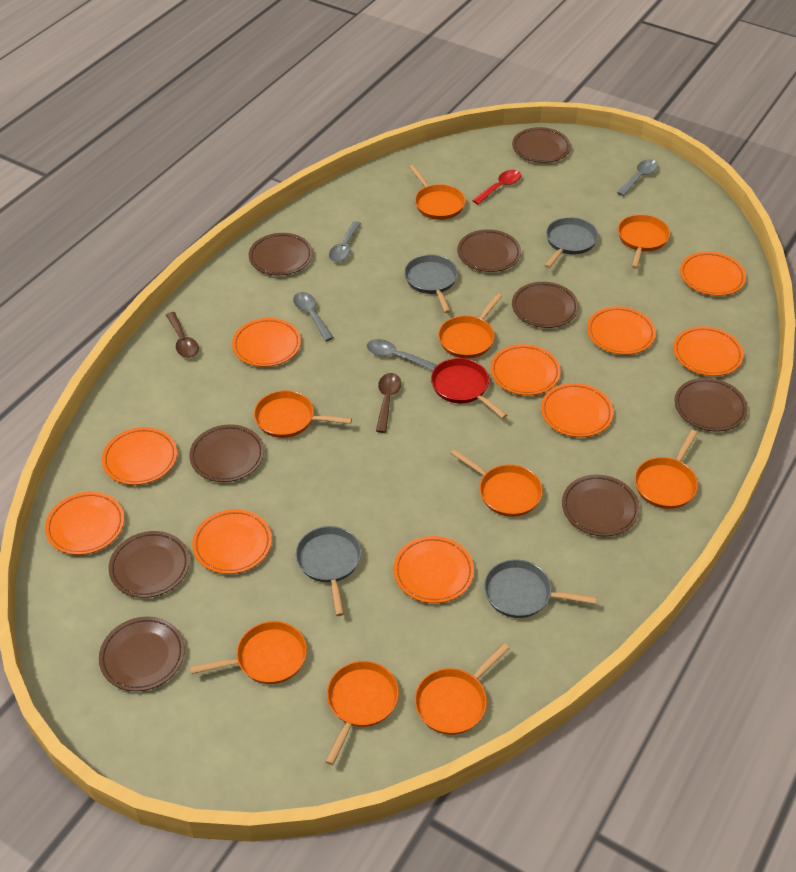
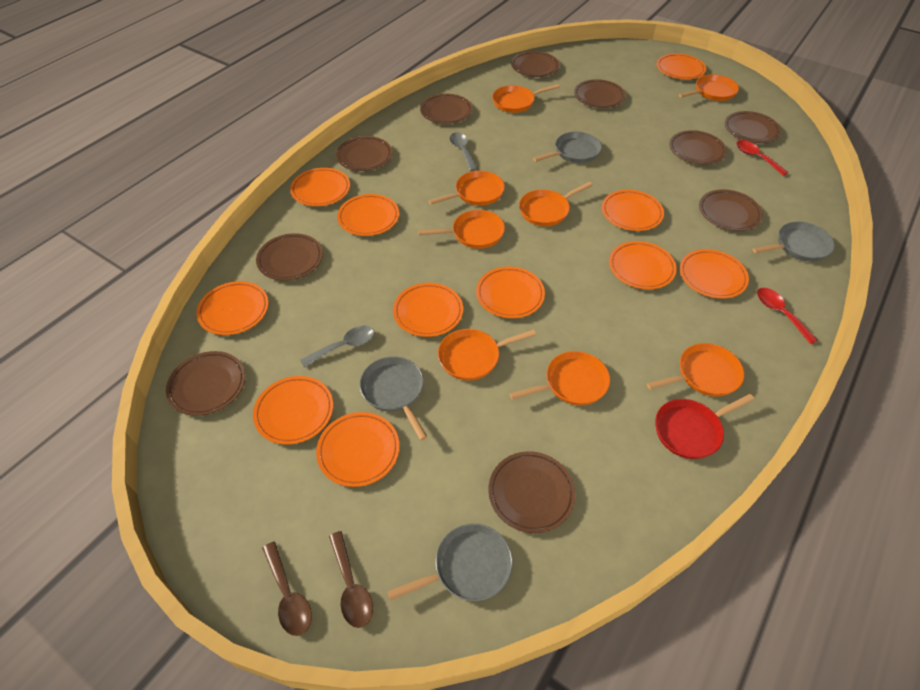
brown plate: 9 -> 10
grey spoon: 4 -> 2
orange pan: 9 -> 8
orange plate: 10 -> 11
red spoon: 1 -> 2

